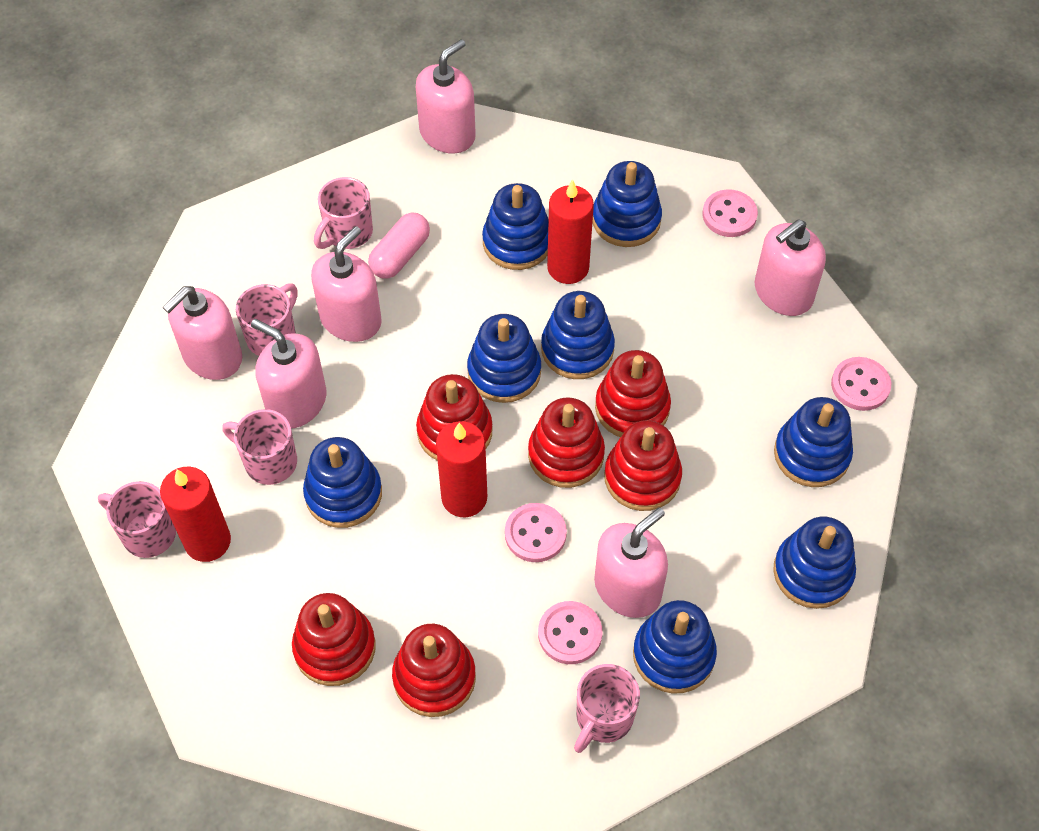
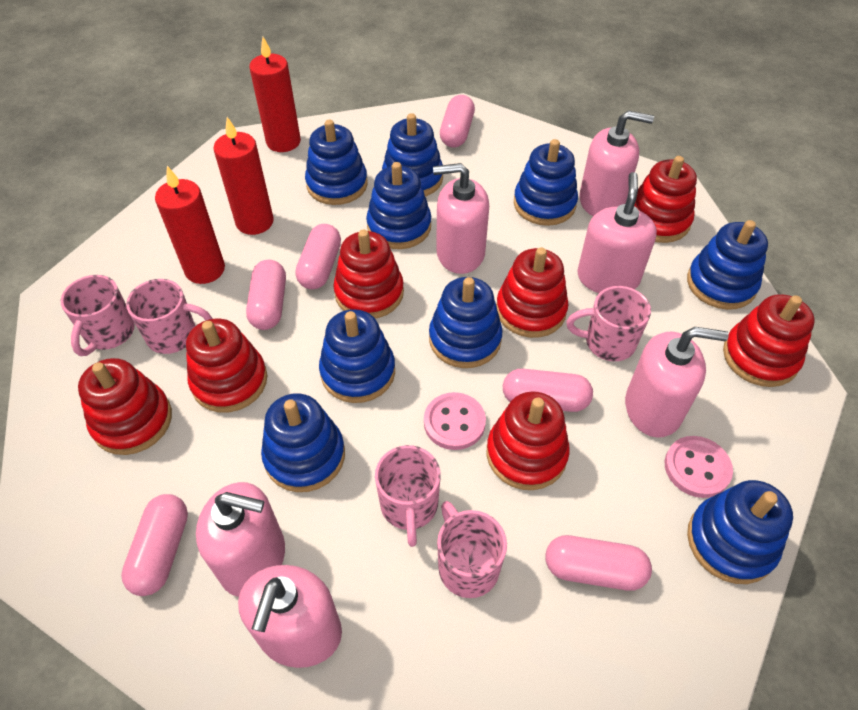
blue stacking toy: 8 -> 9
pink button: 4 -> 2
pink capsule: 1 -> 6
red stacking toy: 6 -> 7

